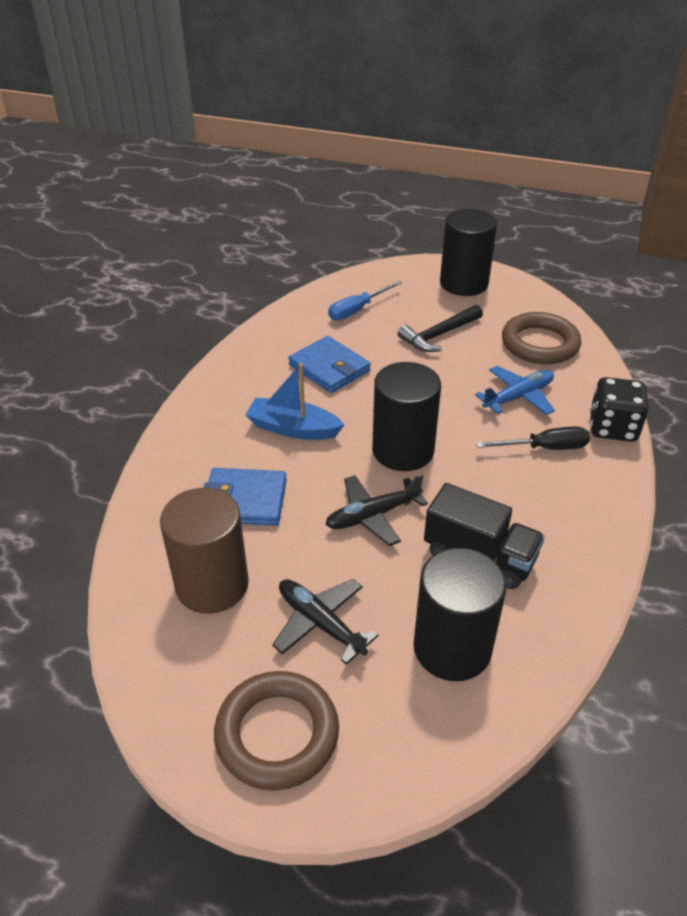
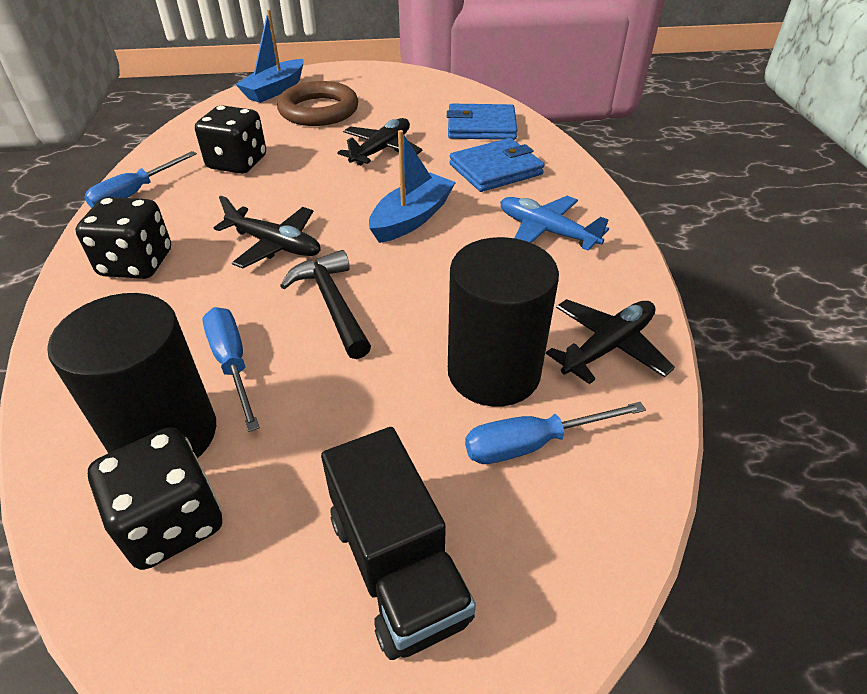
black cylinder: 3 -> 2
black dice: 1 -> 3
black plane: 2 -> 3
black screwdriver: 1 -> 0
blue boat: 1 -> 2
blue screwdriver: 1 -> 3
brown cylinder: 1 -> 0
brown ring: 2 -> 1

